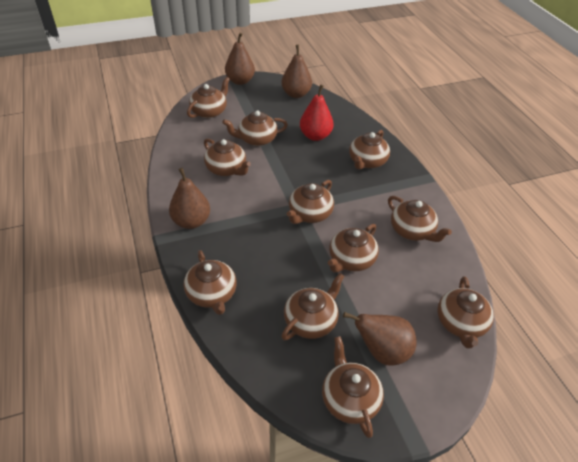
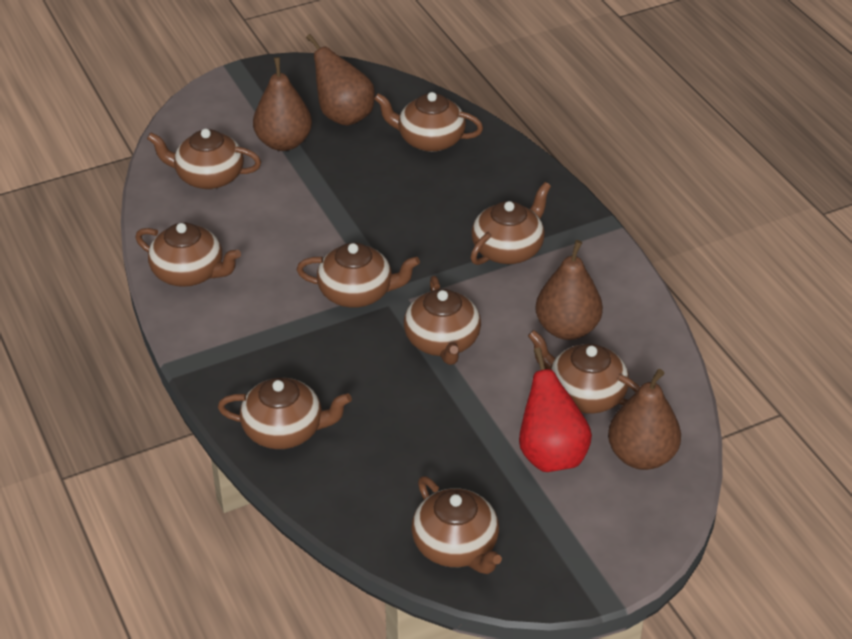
brown teapot: 11 -> 9

